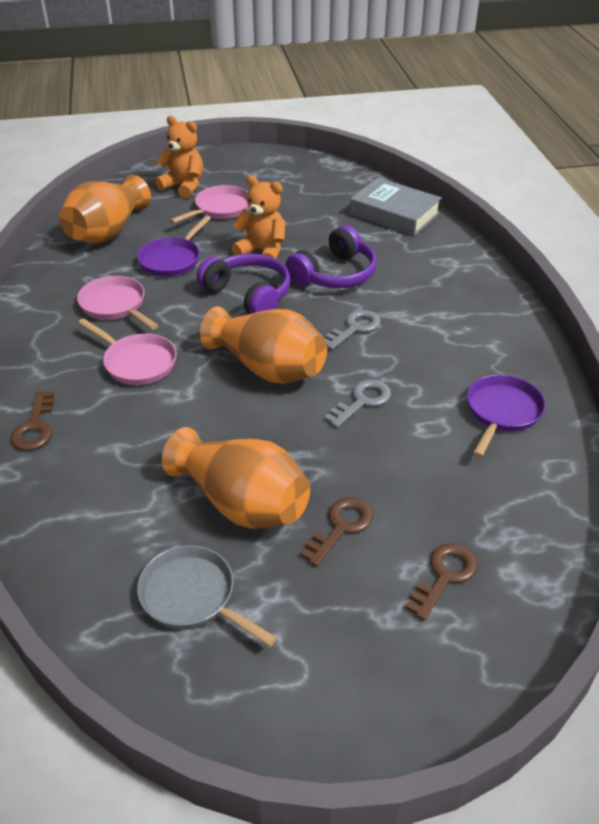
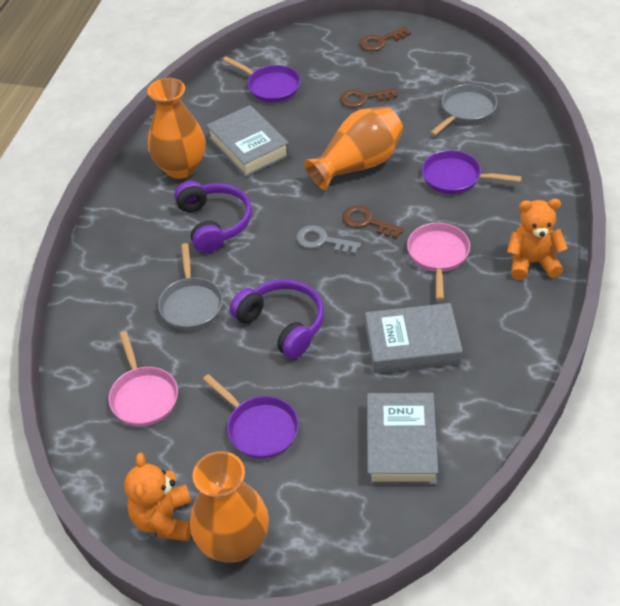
grey book: 1 -> 3
grey key: 2 -> 1
grey pan: 1 -> 2
pink pan: 3 -> 2
purple pan: 2 -> 3

